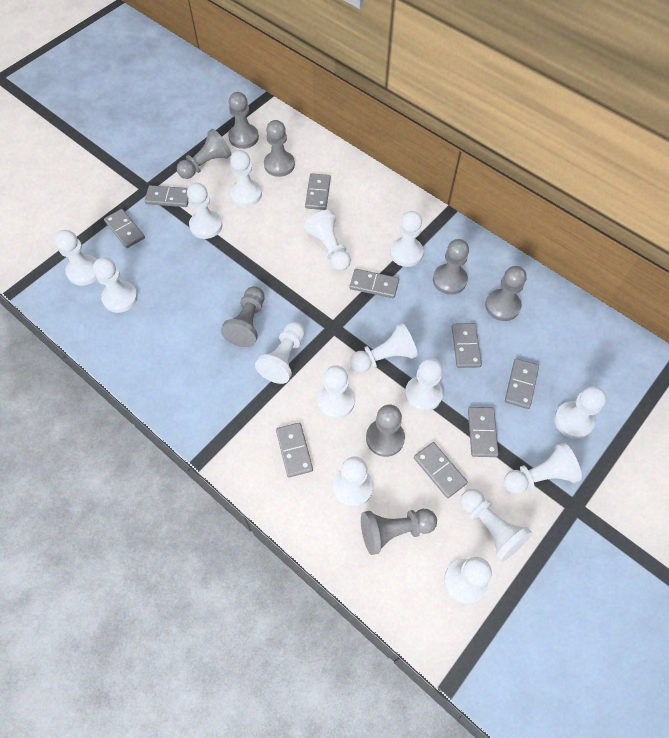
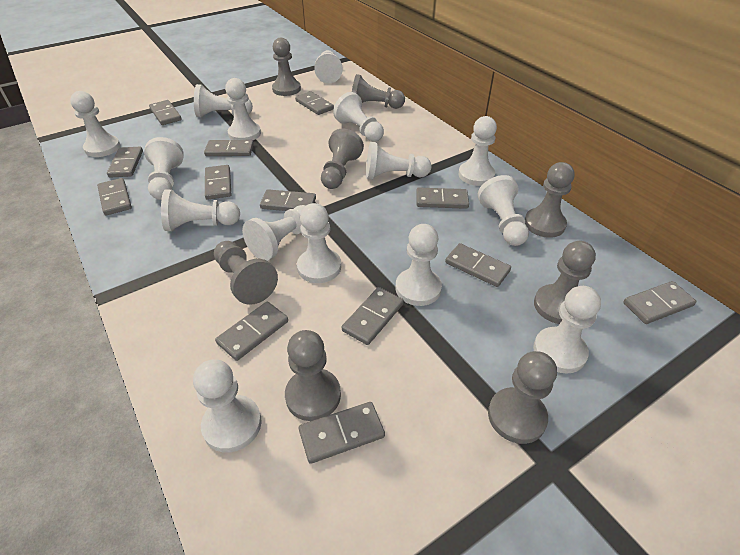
grey domino: 9 -> 13

